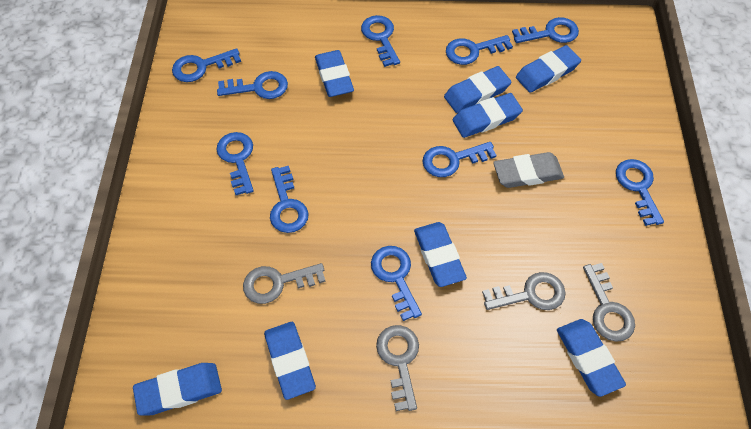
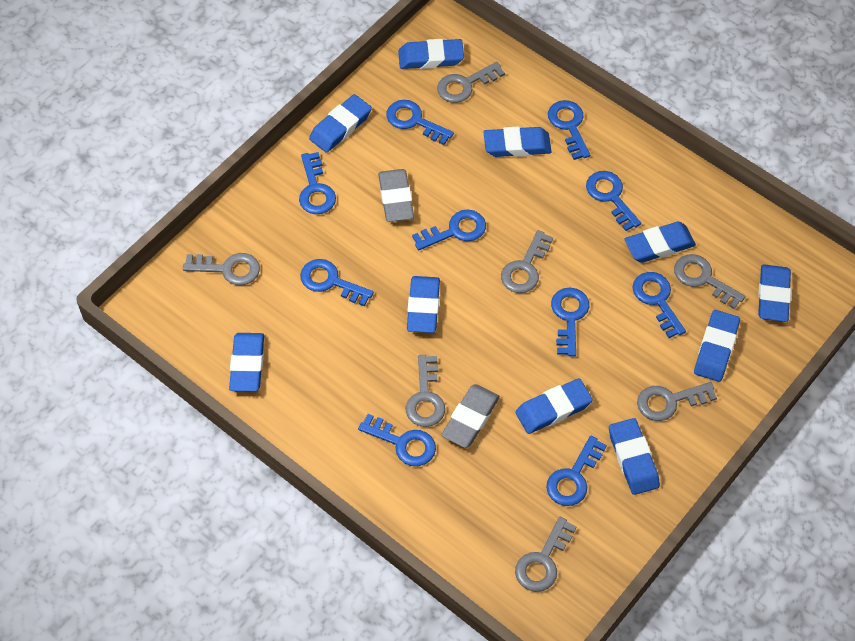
blue eraser: 8 -> 10
grey eraser: 1 -> 2
grey key: 4 -> 7

